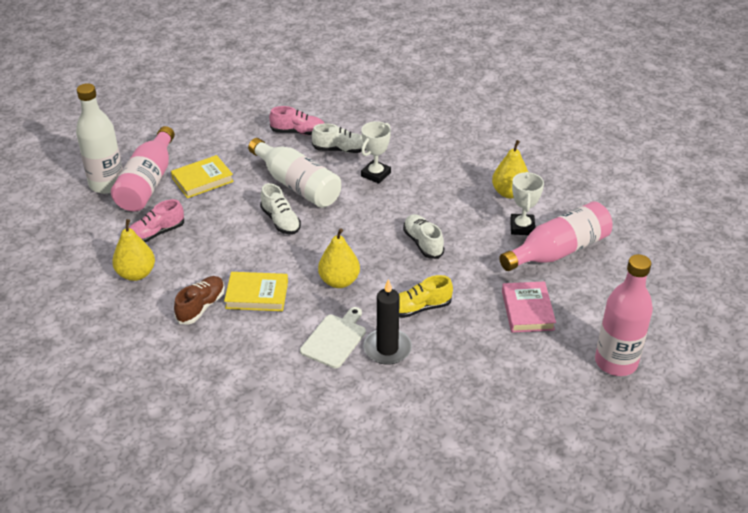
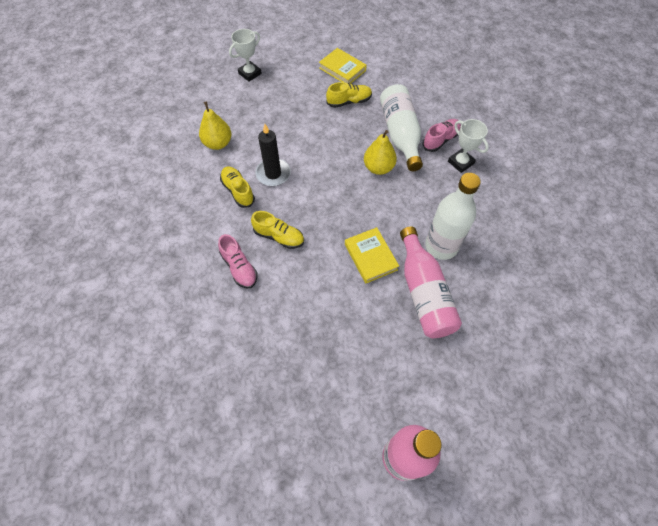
brown shoe: 1 -> 0
pink book: 1 -> 0
pink bottle: 3 -> 2
white cutting board: 1 -> 0
white shoe: 3 -> 0
yellow pear: 3 -> 2
yellow shoe: 1 -> 3

